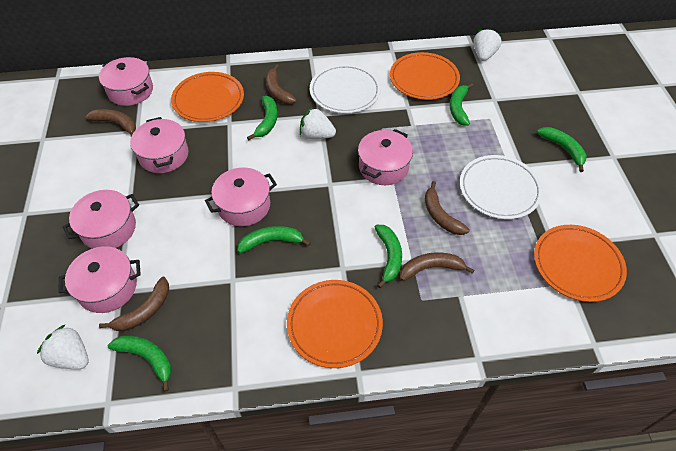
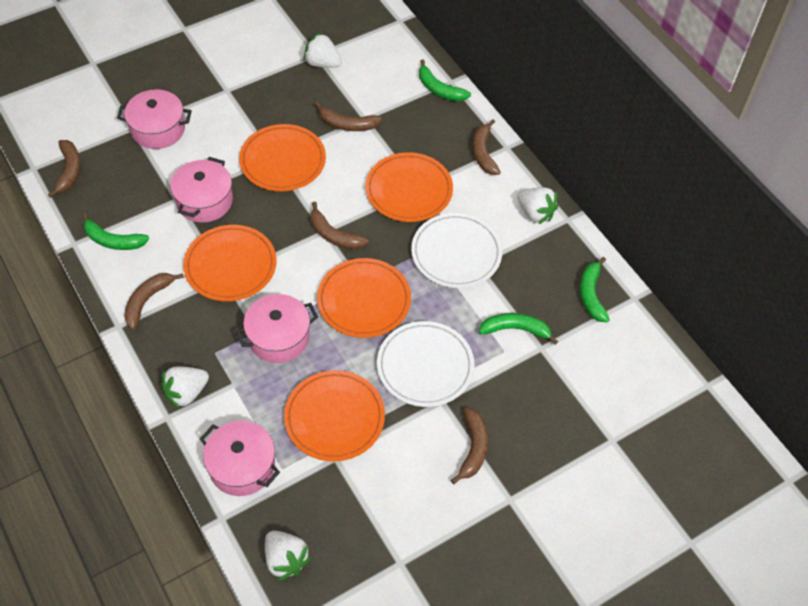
brown banana: 5 -> 6
green banana: 6 -> 4
orange plate: 4 -> 5
pink pot: 6 -> 4
white strawberry: 3 -> 4

